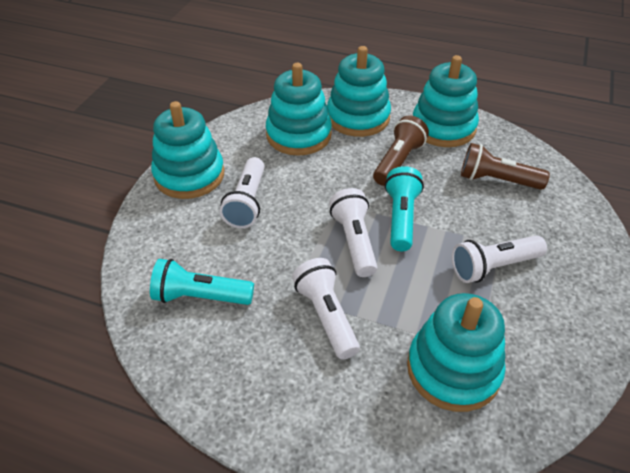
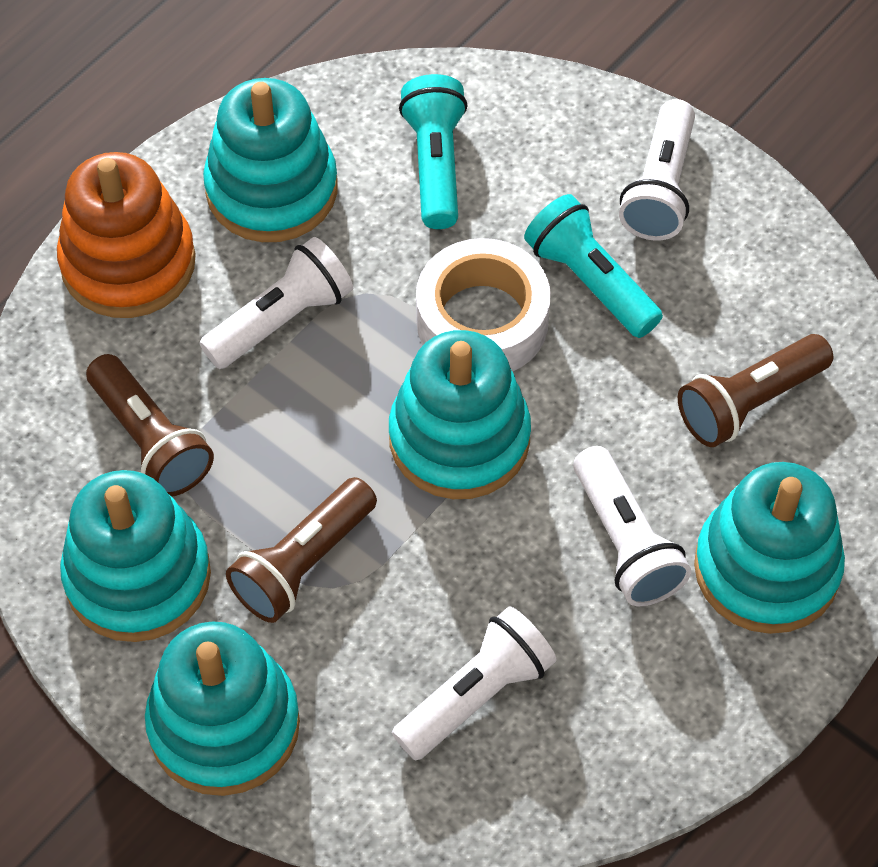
brown flashlight: 2 -> 3
orange stacking toy: 0 -> 1
white tape: 0 -> 1

